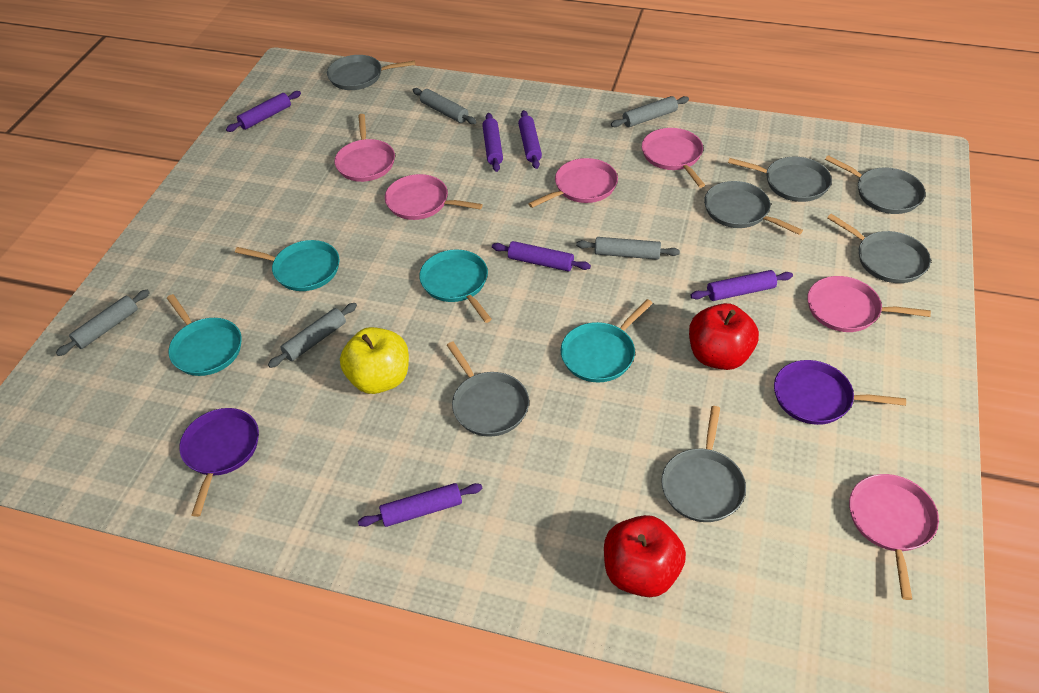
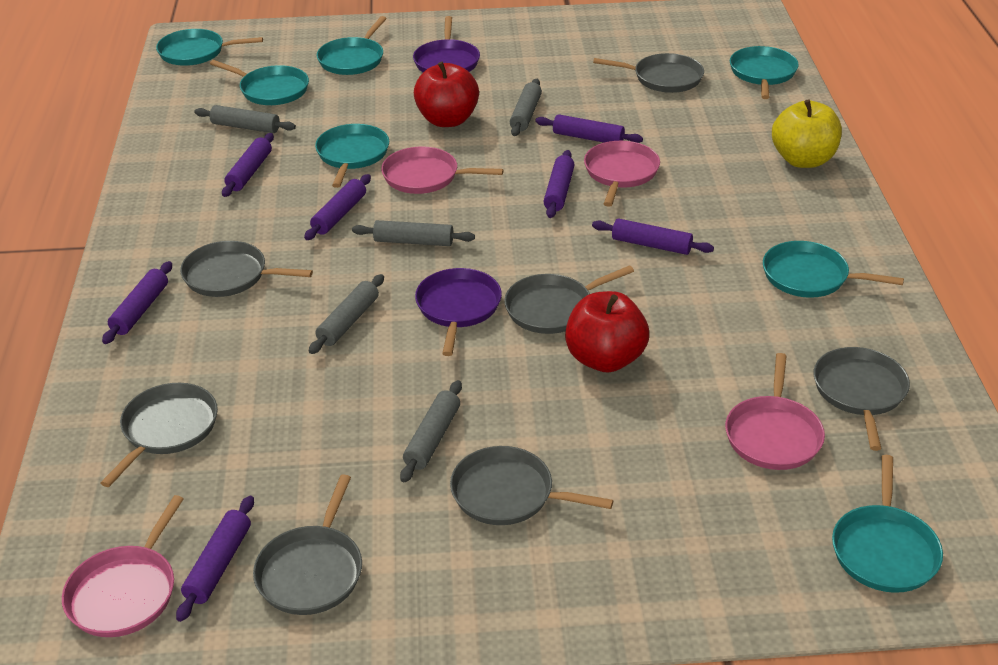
pink pan: 6 -> 4
purple rolling pin: 6 -> 7
turquoise pan: 4 -> 7

